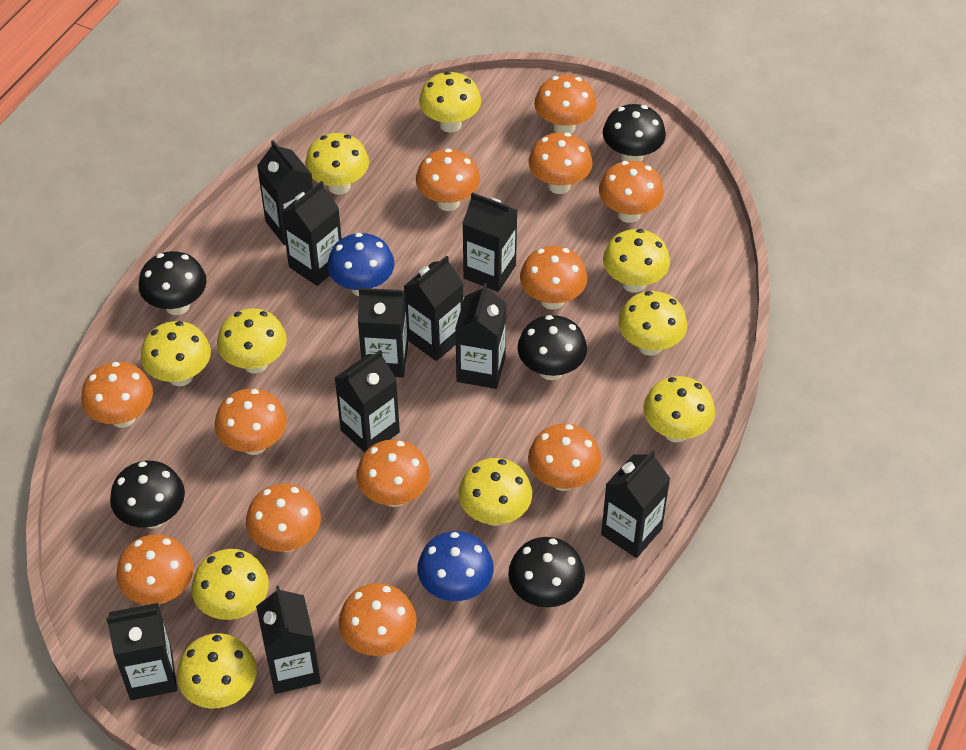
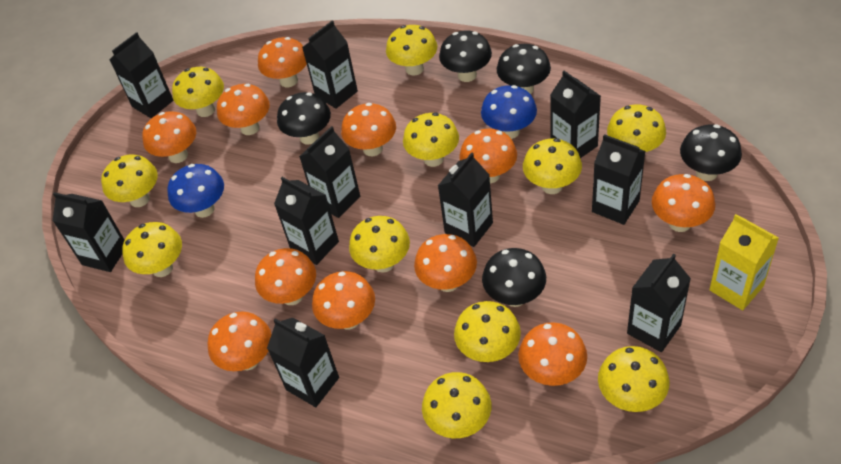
orange mushroom: 12 -> 11
yellow carton: 0 -> 1
yellow mushroom: 10 -> 11

